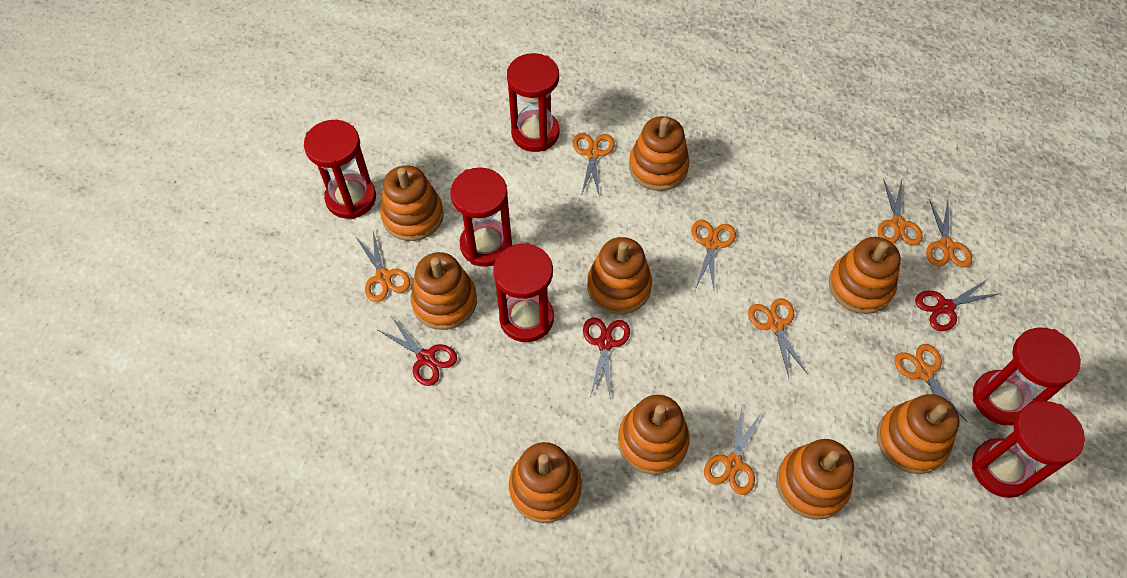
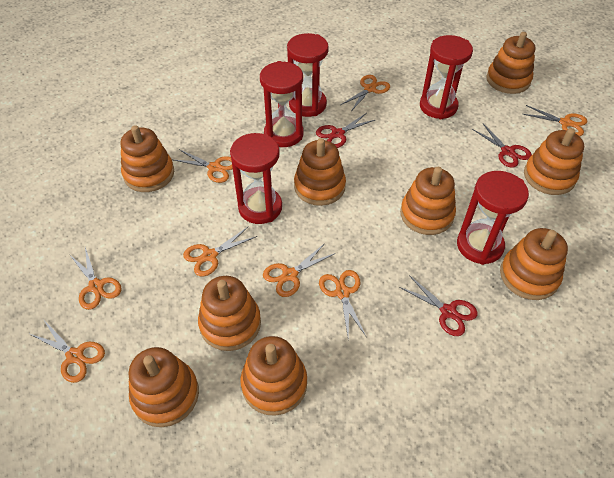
red hourglass: 6 -> 5

